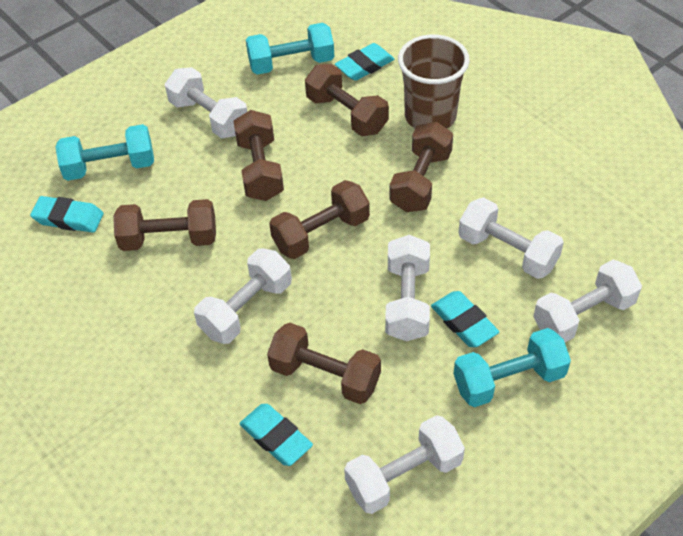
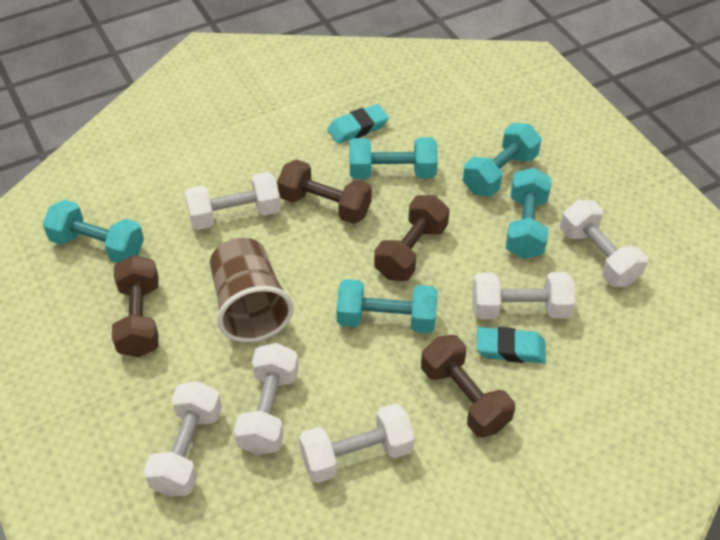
brown dumbbell: 6 -> 4
turquoise dumbbell: 3 -> 5
turquoise eraser: 4 -> 2

